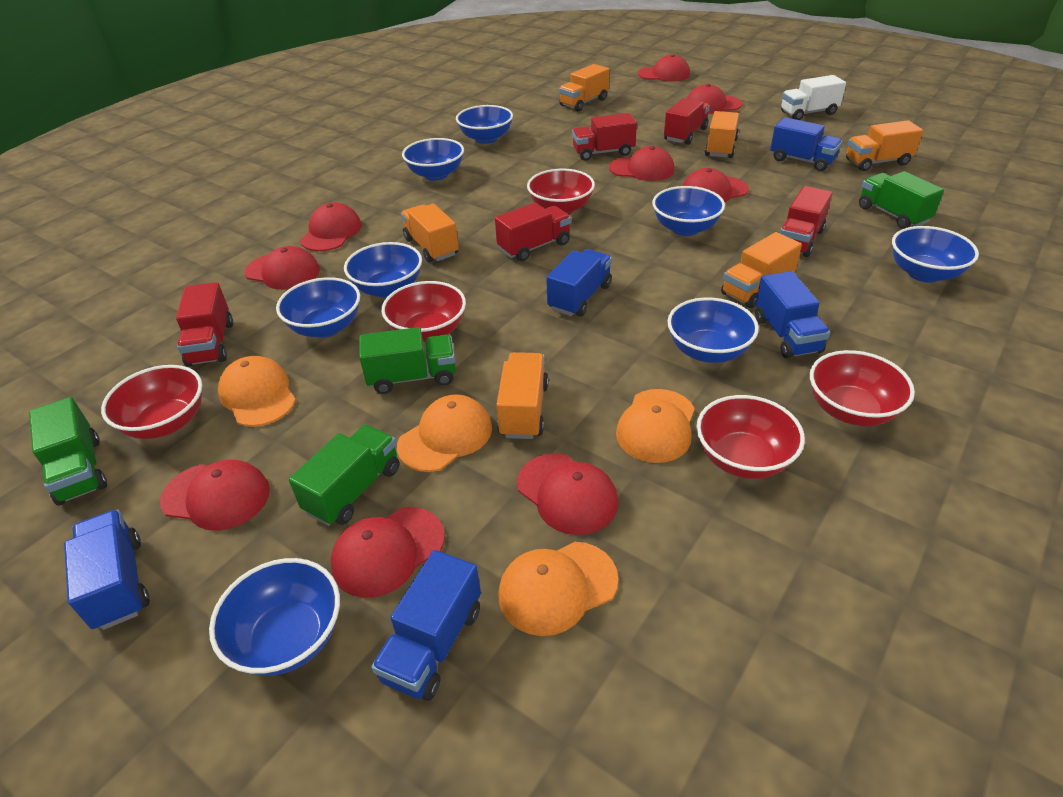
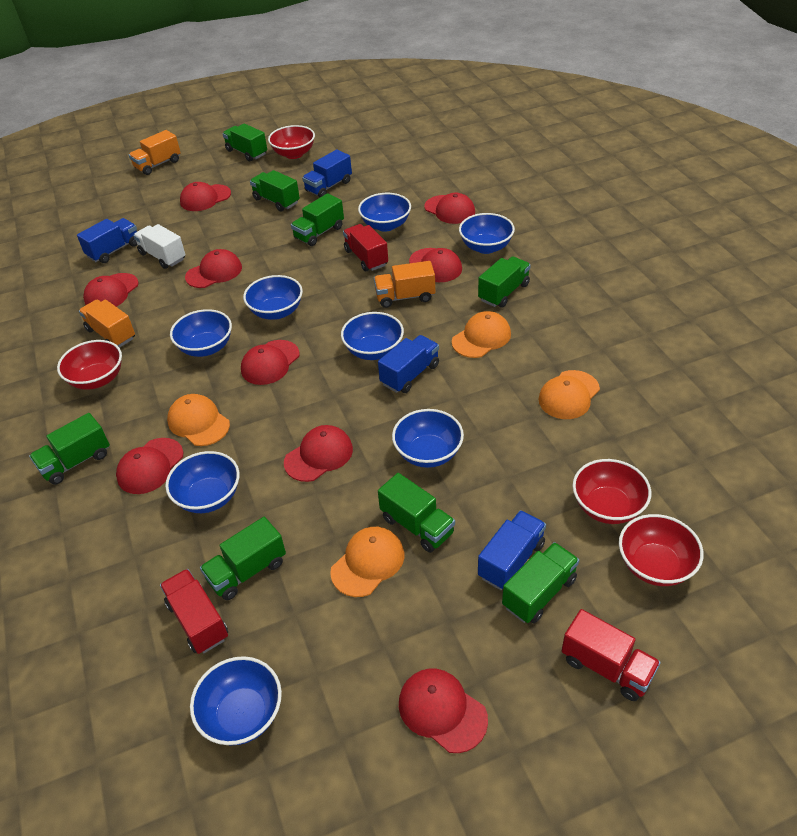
blue truck: 5 -> 4
green truck: 4 -> 8
orange truck: 6 -> 3
red bowl: 5 -> 4
red truck: 5 -> 3

